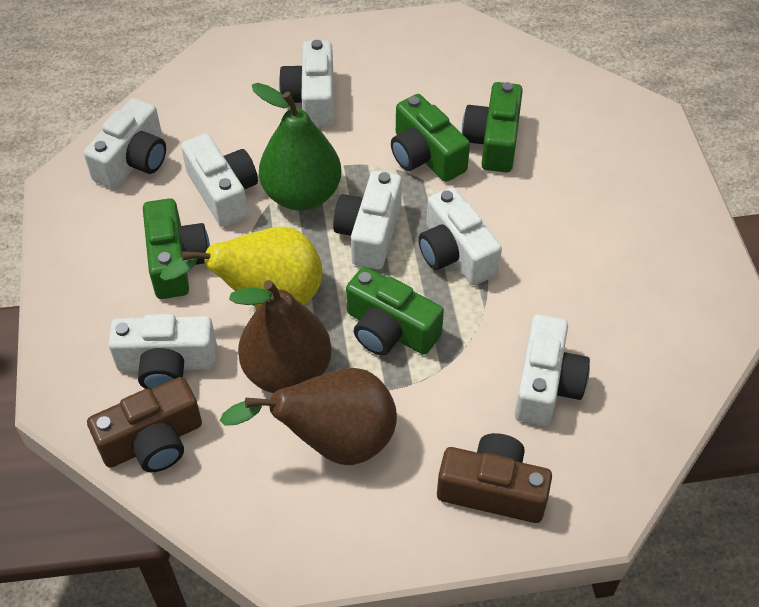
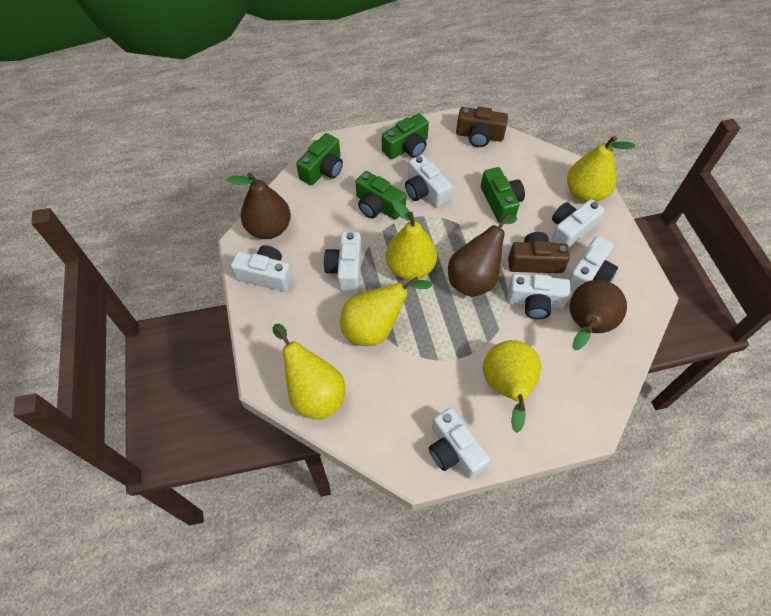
brown pear: 2 -> 3
green pear: 1 -> 0
yellow pear: 1 -> 5

